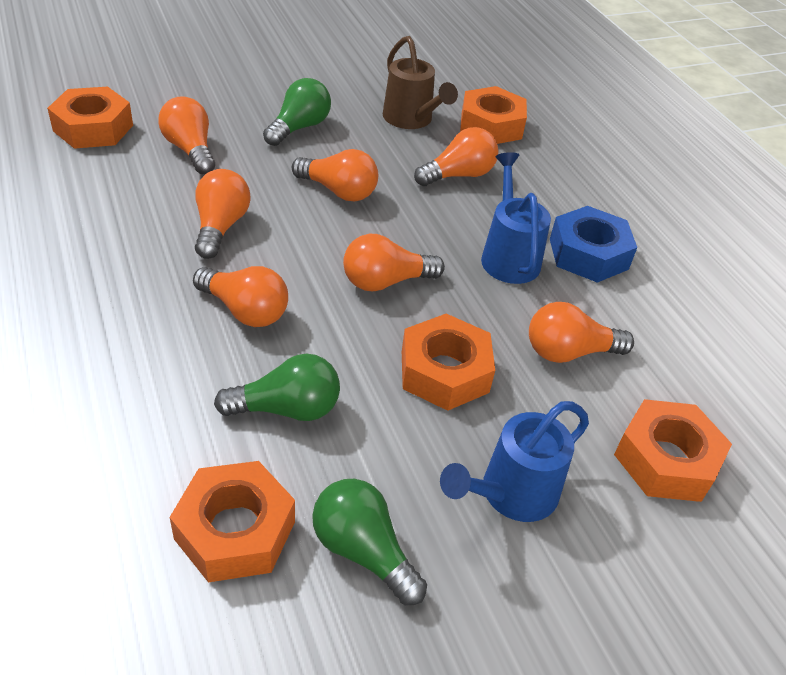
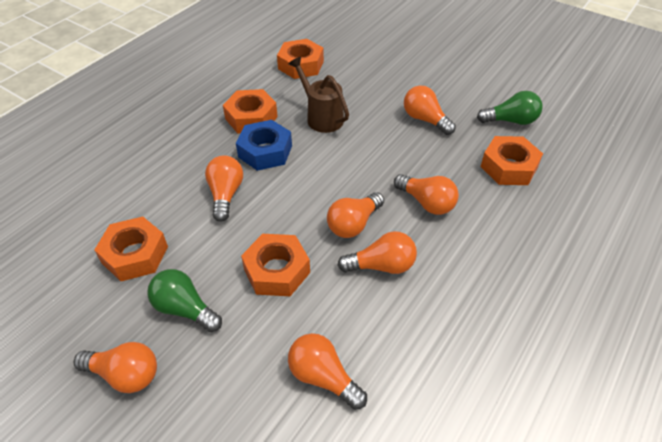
blue watering can: 2 -> 0
green light bulb: 3 -> 2

